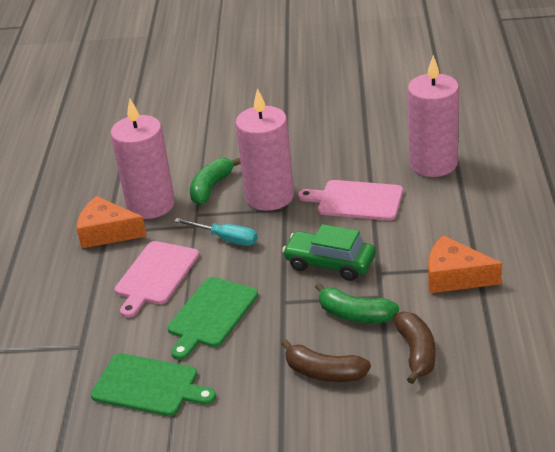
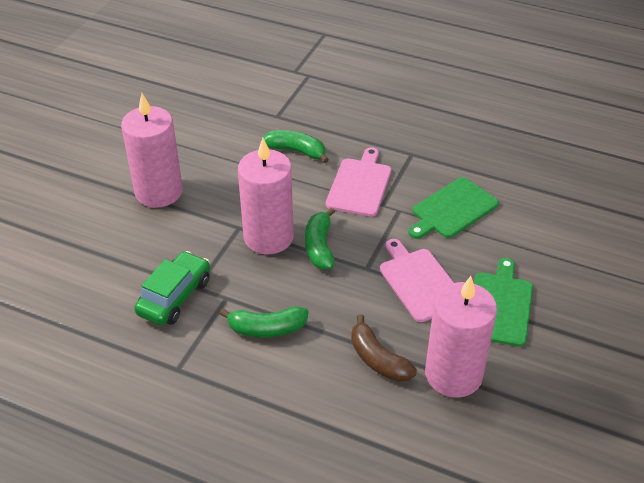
brown banana: 2 -> 1
green banana: 2 -> 3
orange cheese: 2 -> 0
turquoise screwdriver: 1 -> 0

